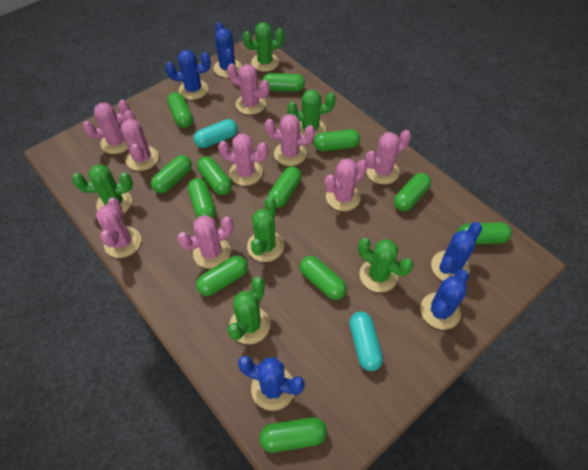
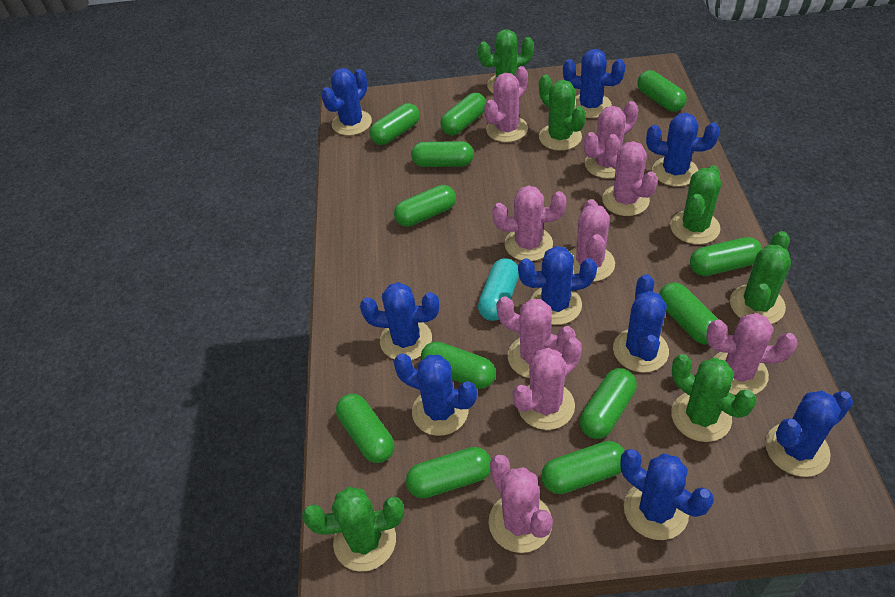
blue cactus: 5 -> 9
turquoise capsule: 2 -> 1

